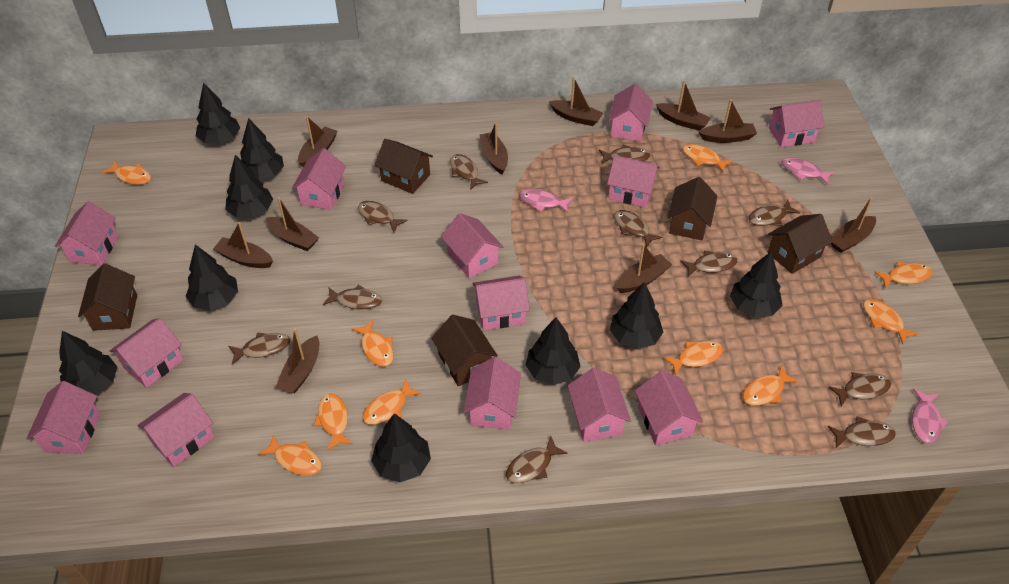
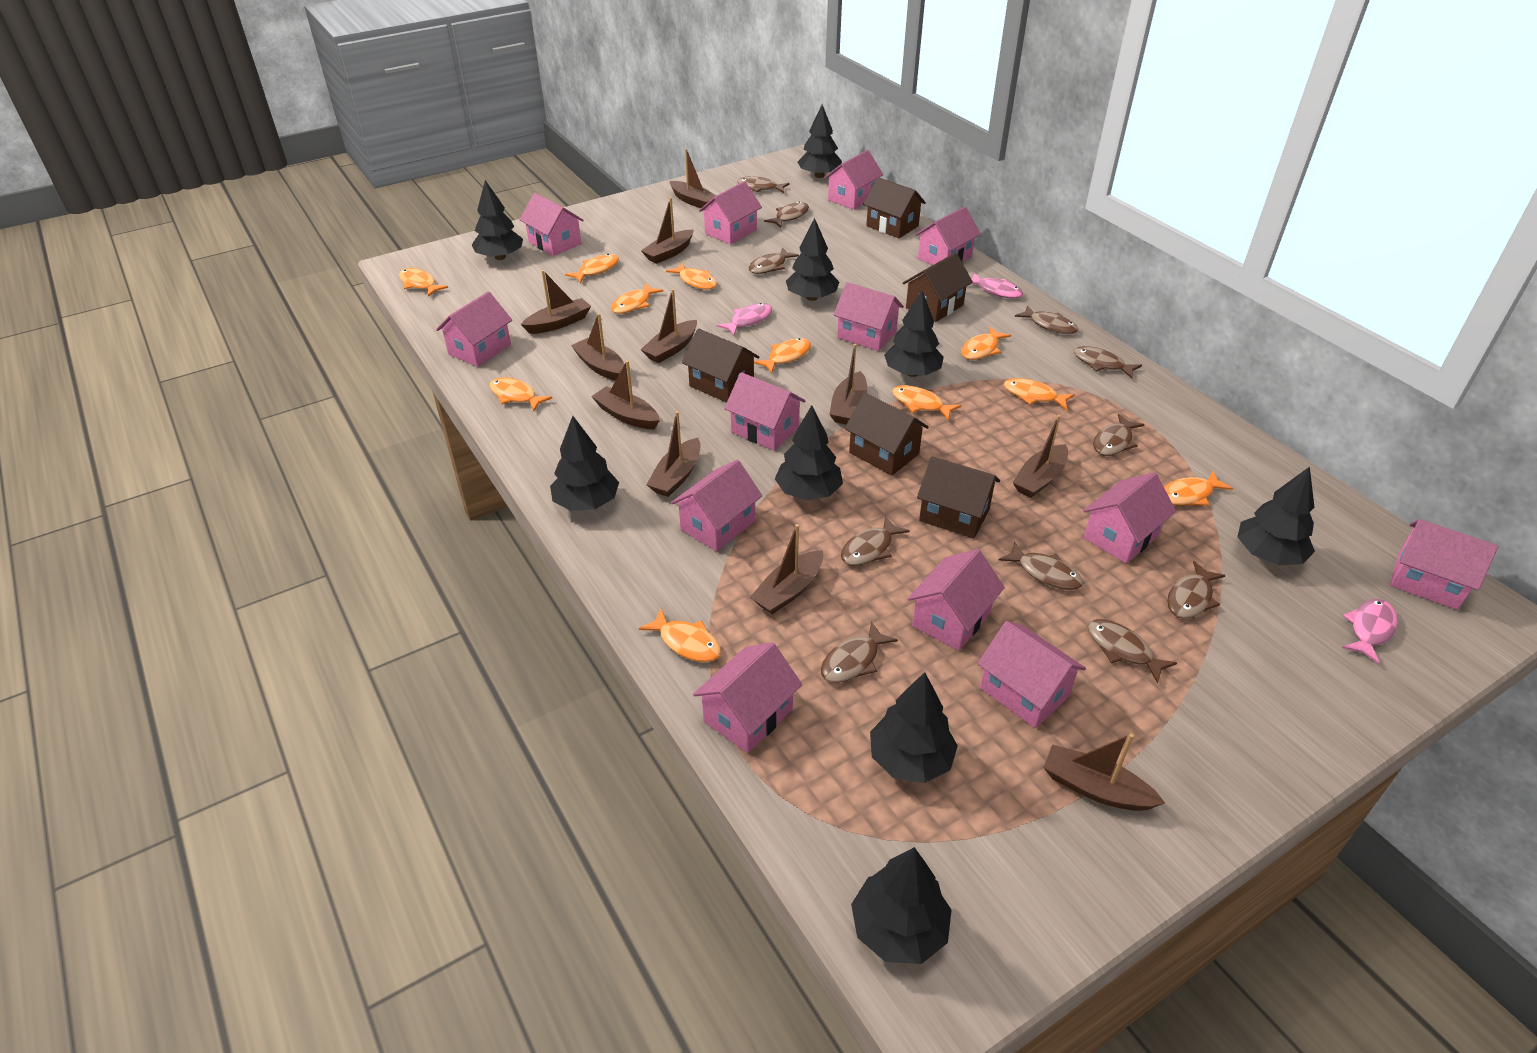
brown boat: 10 -> 11
orange fish: 10 -> 11

